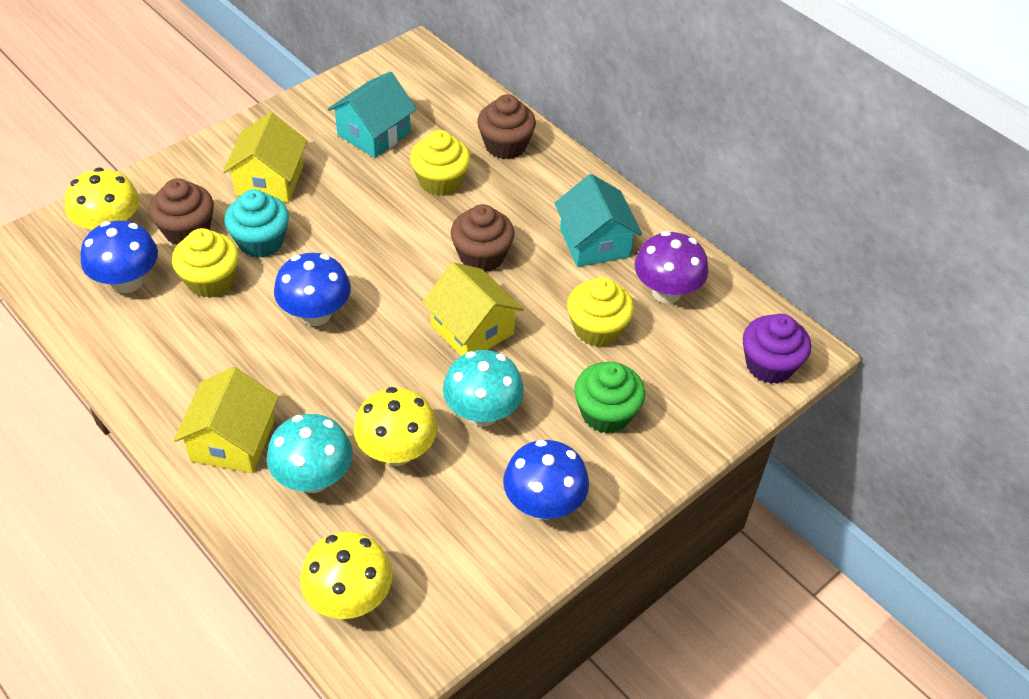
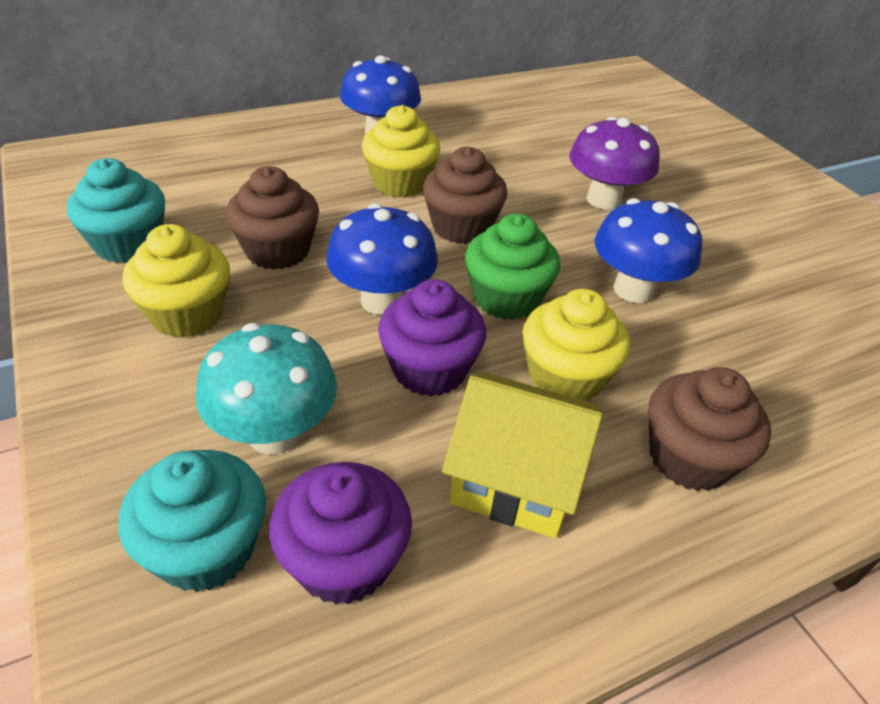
purple cupcake: 1 -> 2
turquoise cupcake: 1 -> 2
turquoise house: 2 -> 0
turquoise mushroom: 2 -> 1
yellow house: 3 -> 1
yellow mushroom: 3 -> 0

